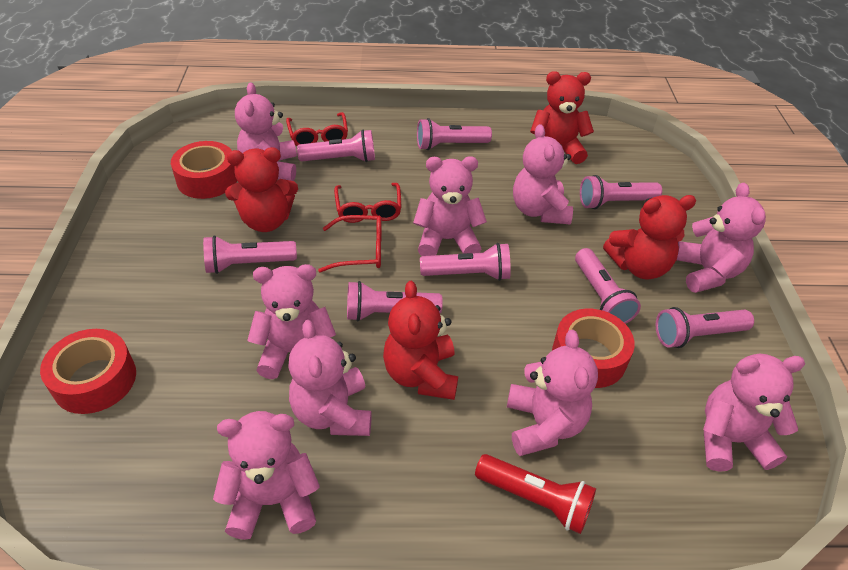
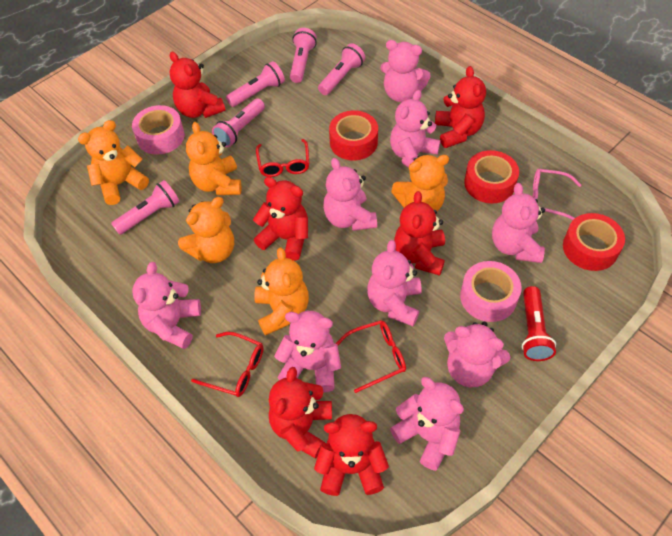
orange teddy bear: 0 -> 5
pink flashlight: 8 -> 5
pink glasses: 0 -> 1
pink tape: 0 -> 2
red teddy bear: 4 -> 6

